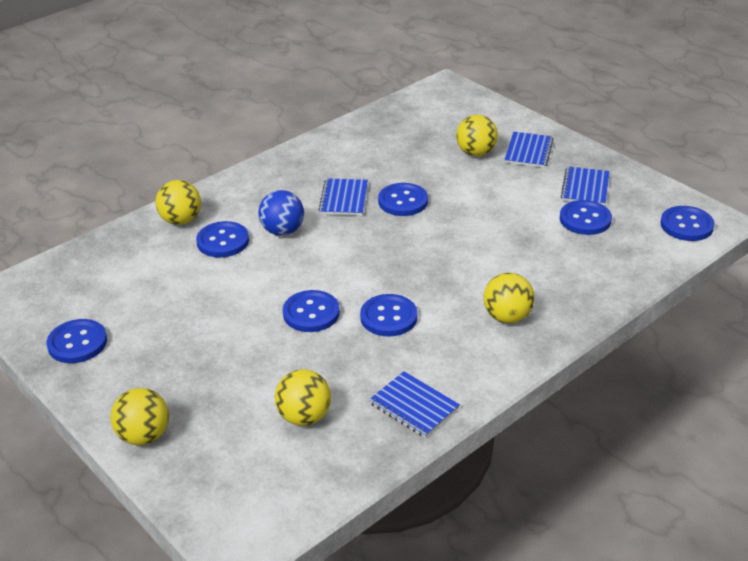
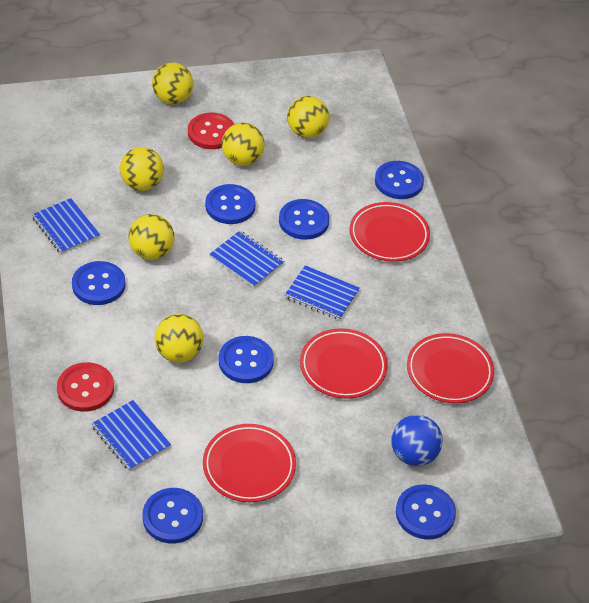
red button: 0 -> 2
red plate: 0 -> 4
yellow ball: 5 -> 6

